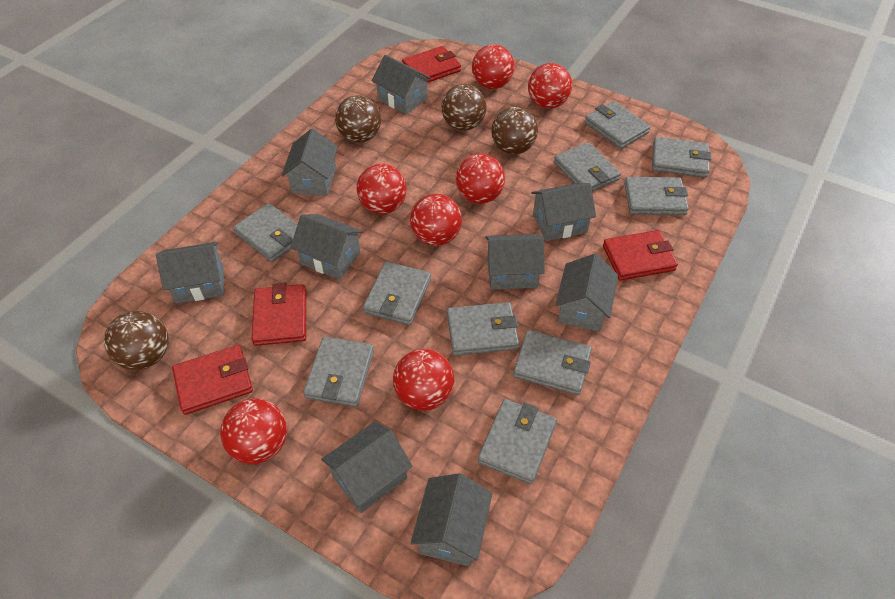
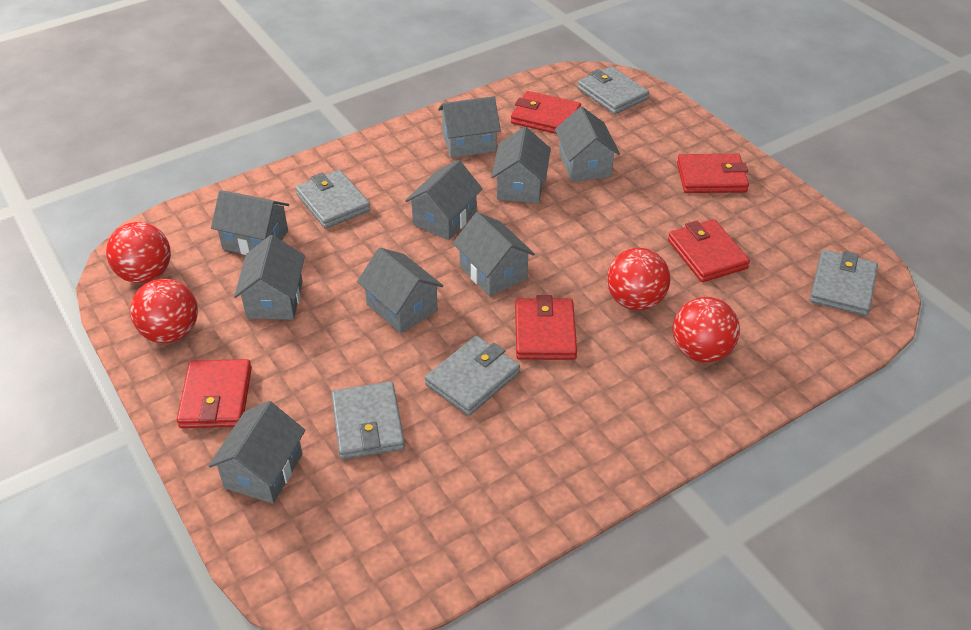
brown ball: 4 -> 0
grey wallet: 10 -> 5
red ball: 7 -> 4
red wallet: 4 -> 5

